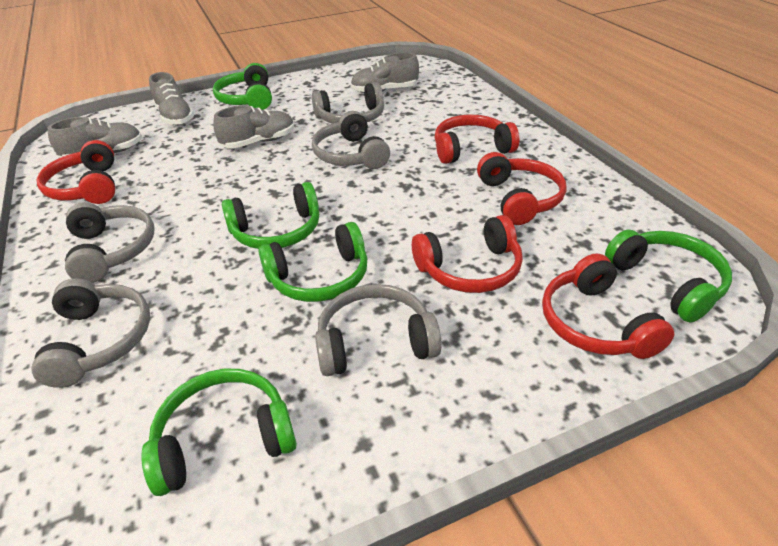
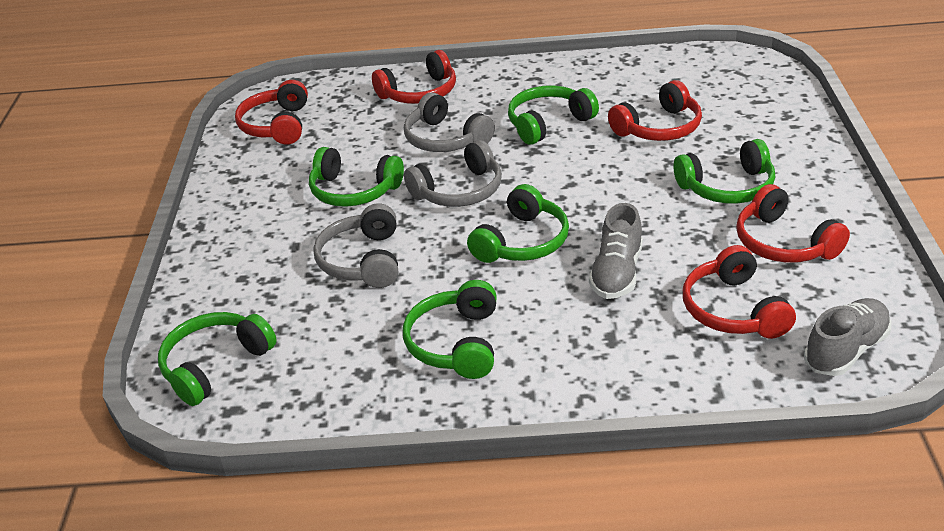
green headphones: 5 -> 6
grey headphones: 5 -> 3
grey shoe: 4 -> 2

